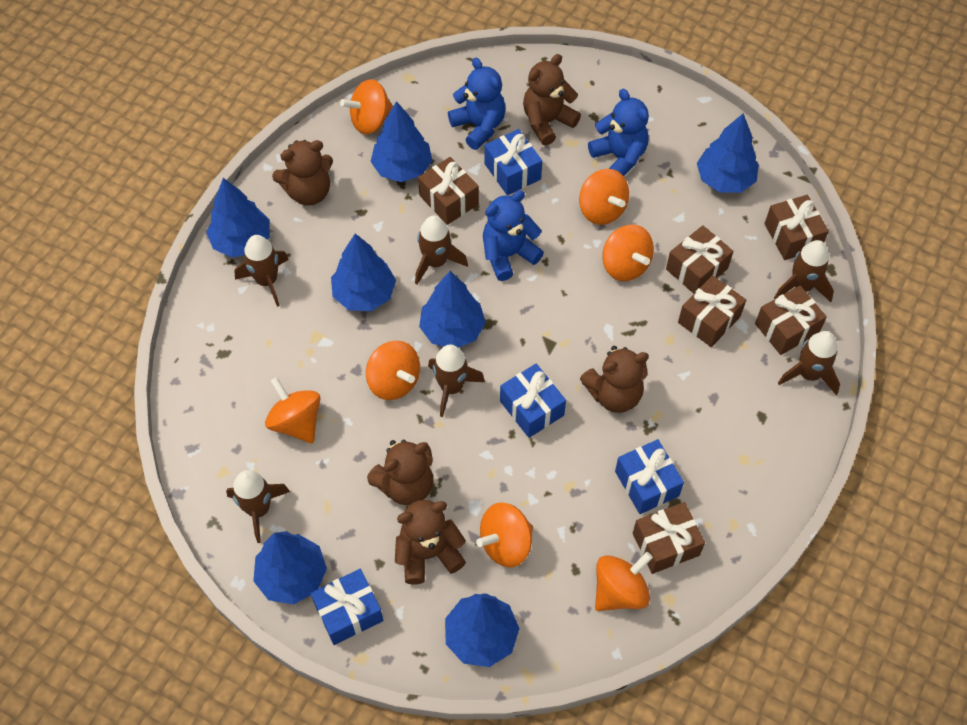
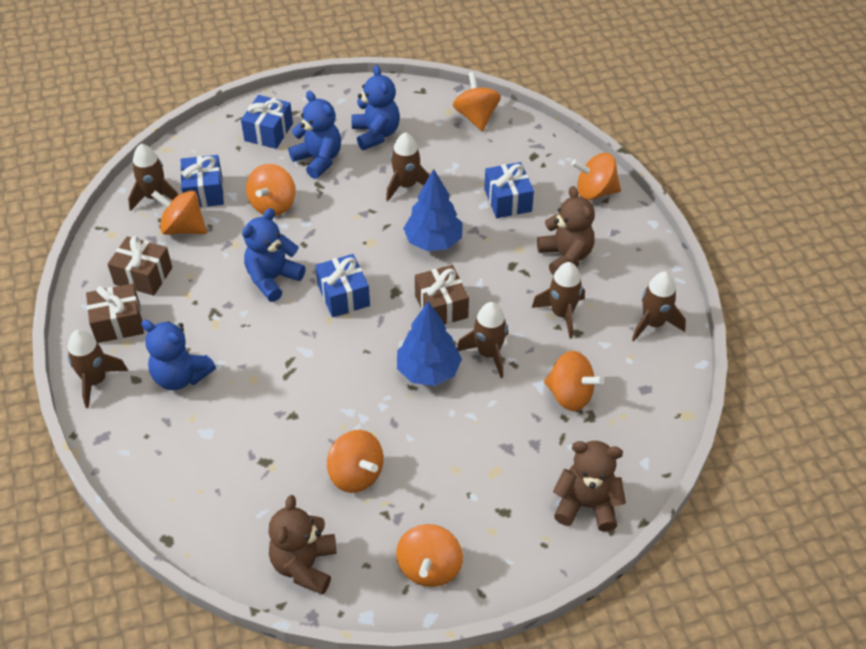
blue teddy bear: 3 -> 4
blue tree: 7 -> 2
brown gift: 6 -> 3
brown teddy bear: 5 -> 3

